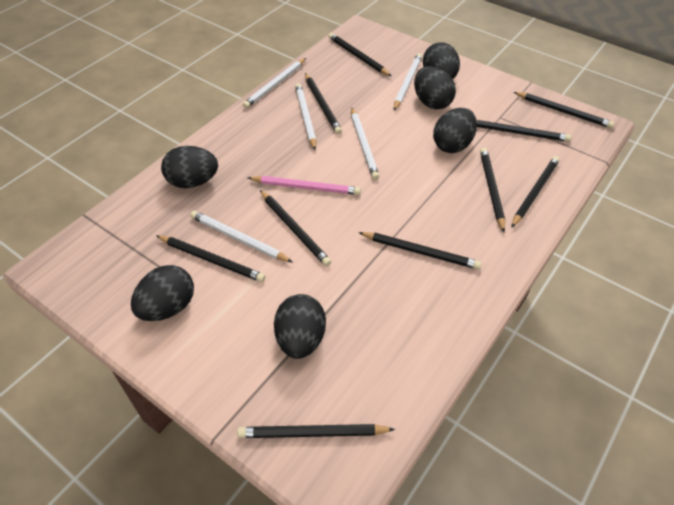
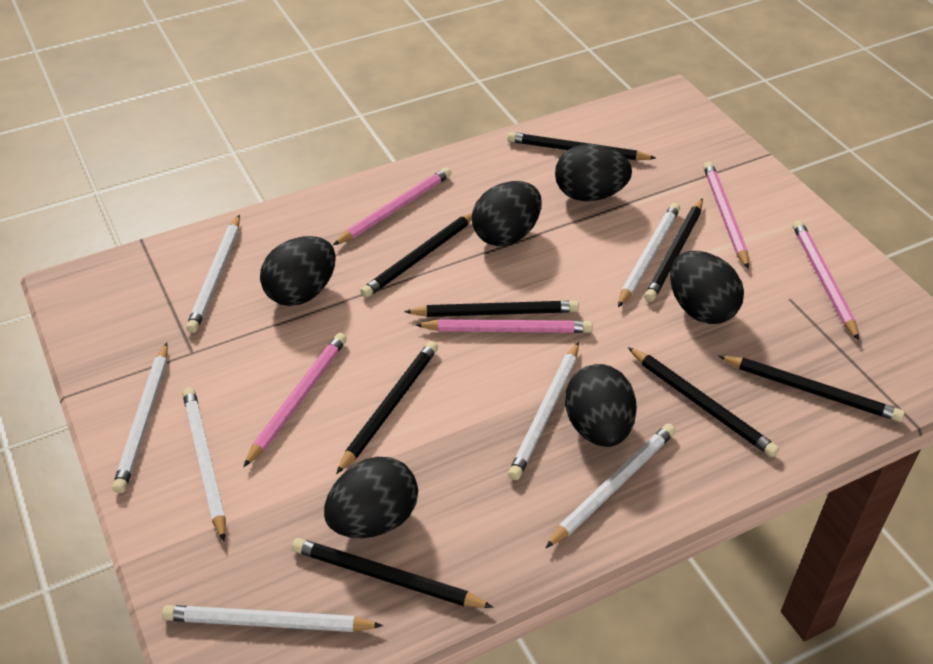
black pencil: 10 -> 8
pink pencil: 1 -> 5
white pencil: 5 -> 7

